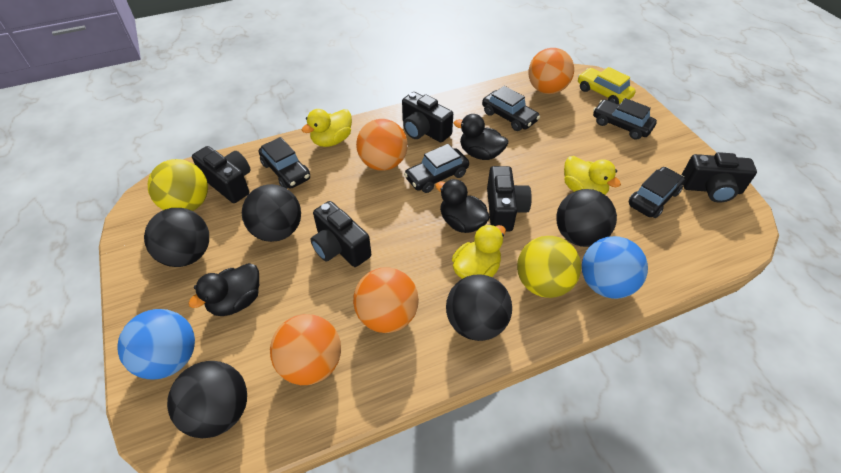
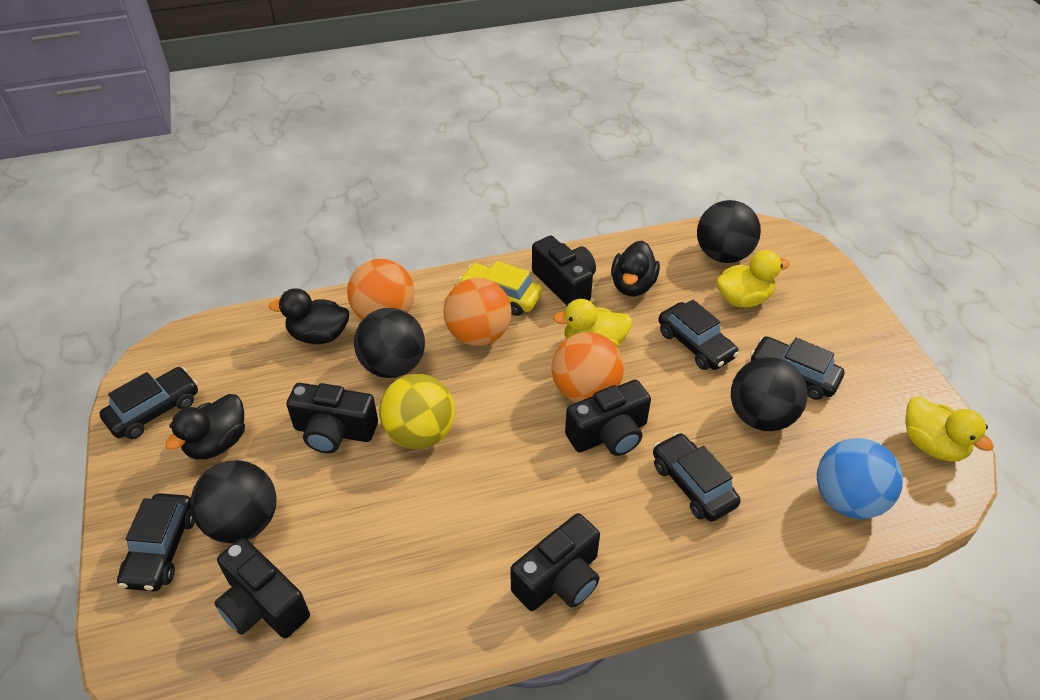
black ball: 5 -> 4
blue ball: 2 -> 1
orange ball: 4 -> 3
yellow ball: 2 -> 1

